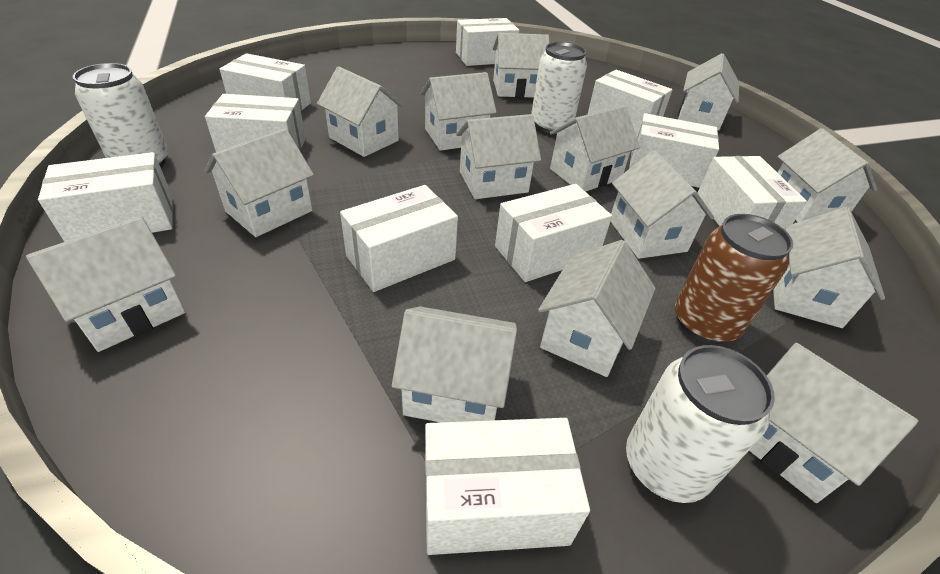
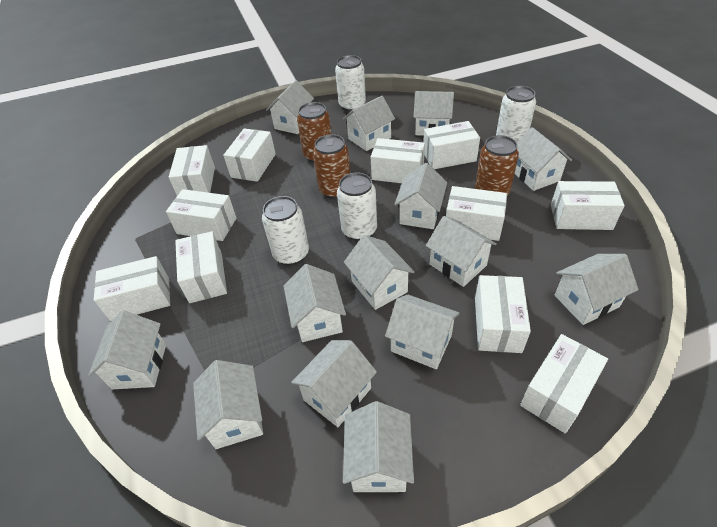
brown can: 1 -> 3
white box: 10 -> 11
white can: 3 -> 4

